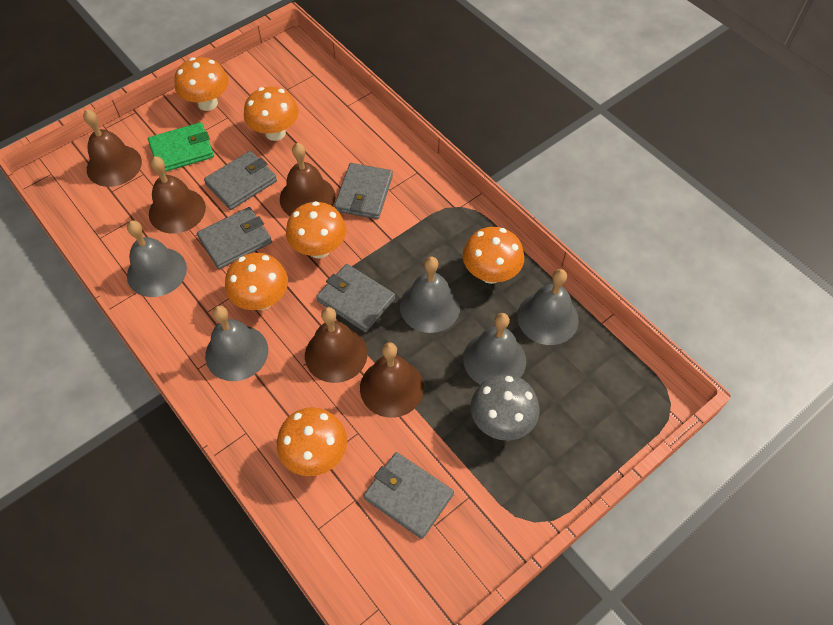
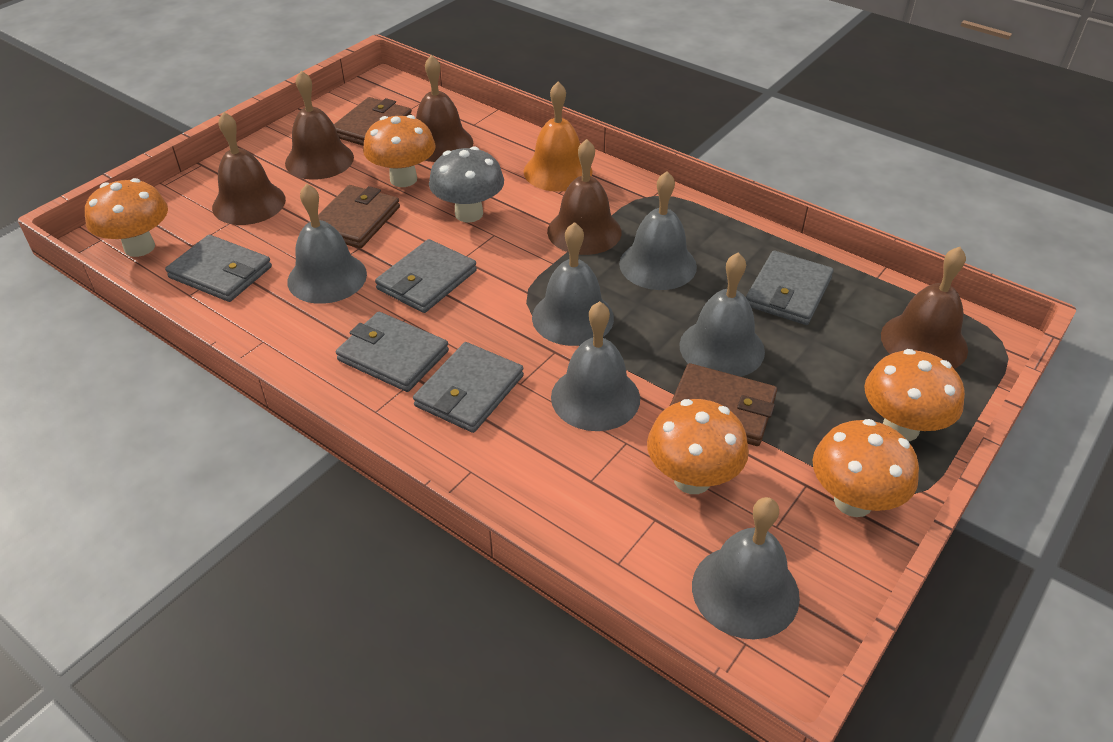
brown wallet: 0 -> 3
green wallet: 1 -> 0
grey bell: 5 -> 6
orange bell: 0 -> 1
orange mushroom: 6 -> 5

